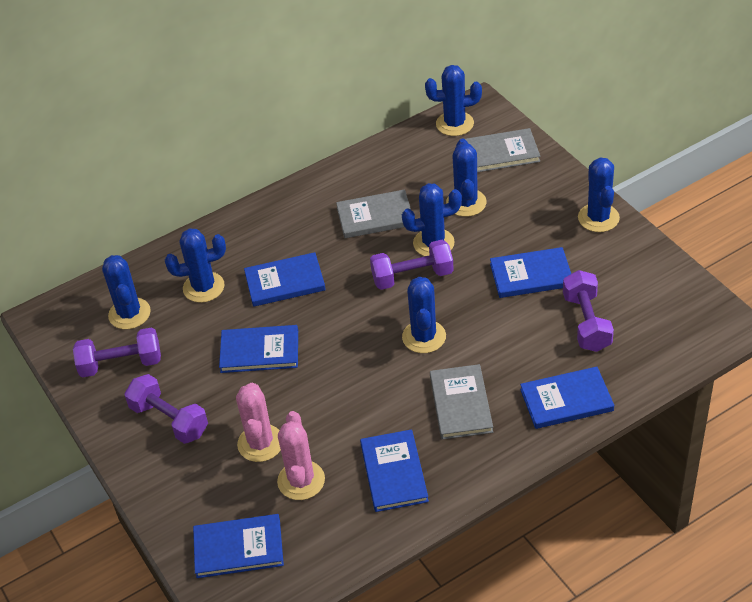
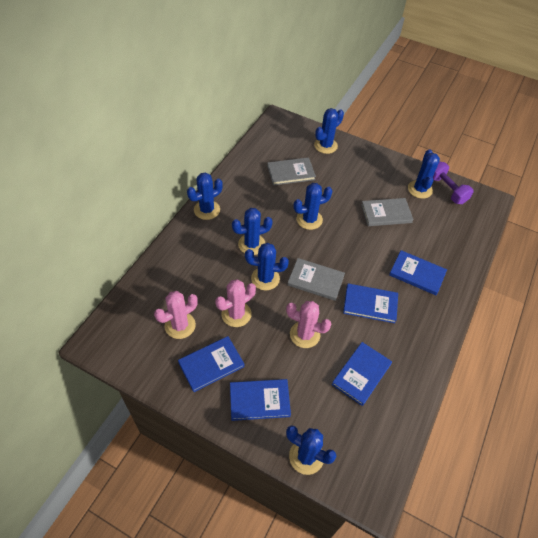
blue book: 6 -> 5
pink cactus: 2 -> 3
purple dumbbell: 4 -> 1

